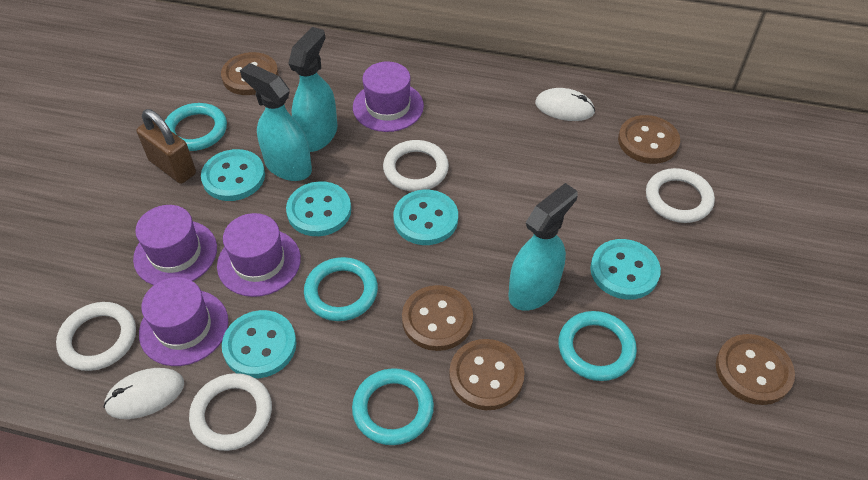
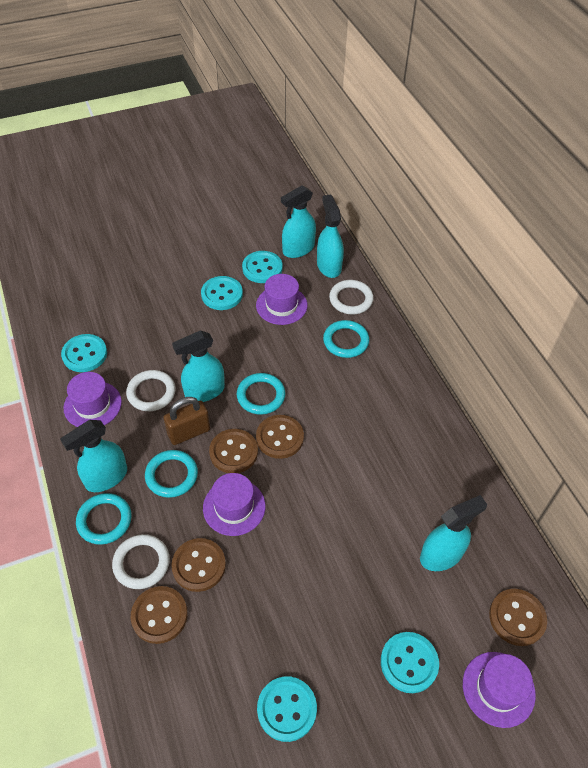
turquoise spray bottle: 3 -> 5
white mouse: 2 -> 0
white ring: 4 -> 3

